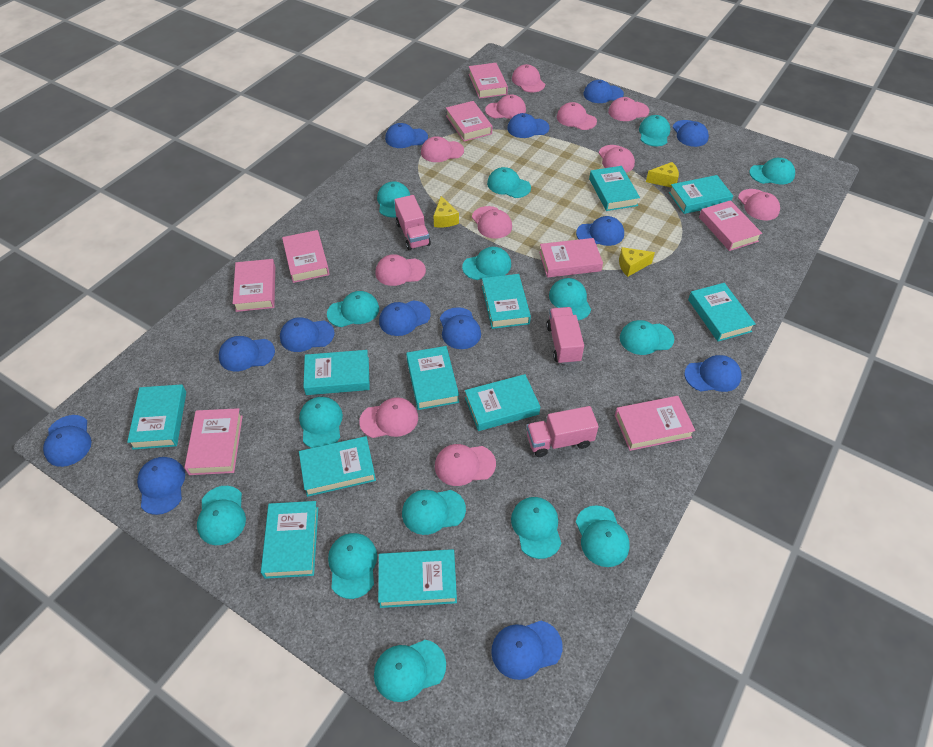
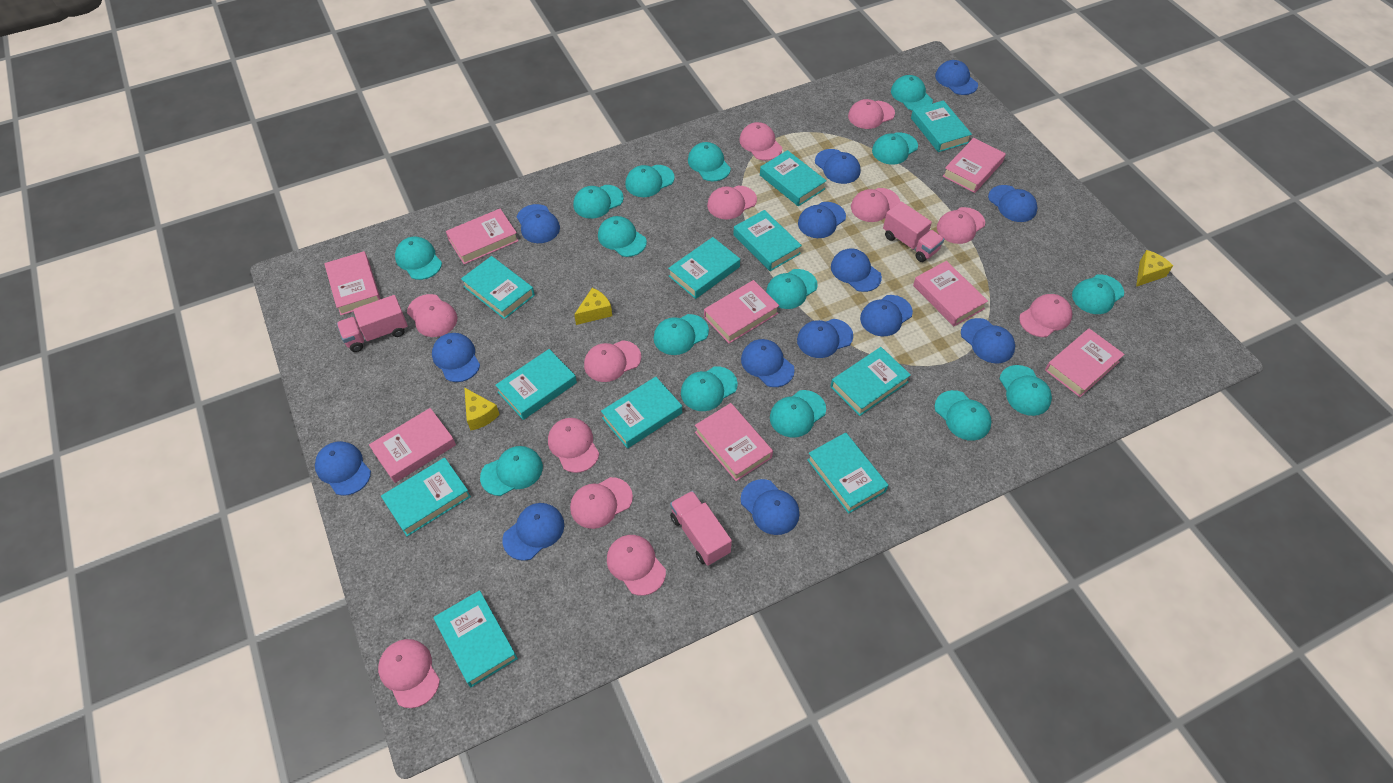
blue cap: 13 -> 14
pink cap: 11 -> 12

